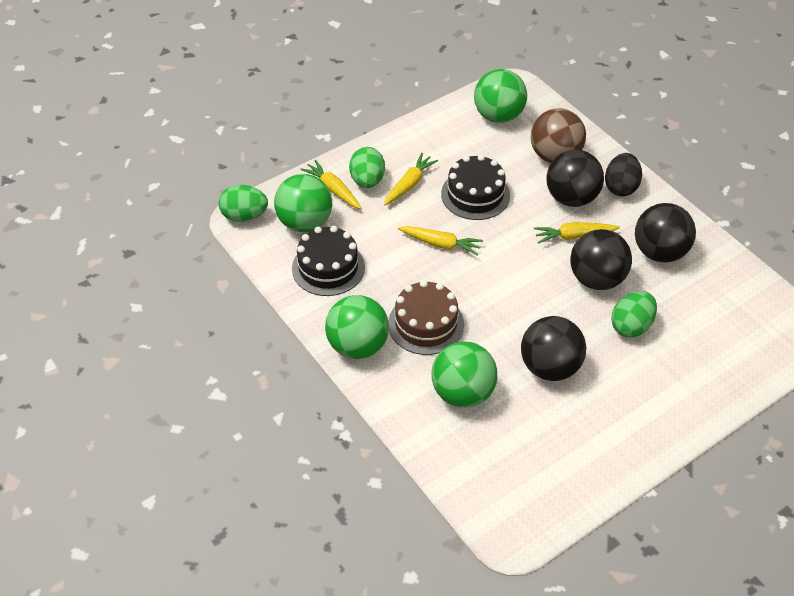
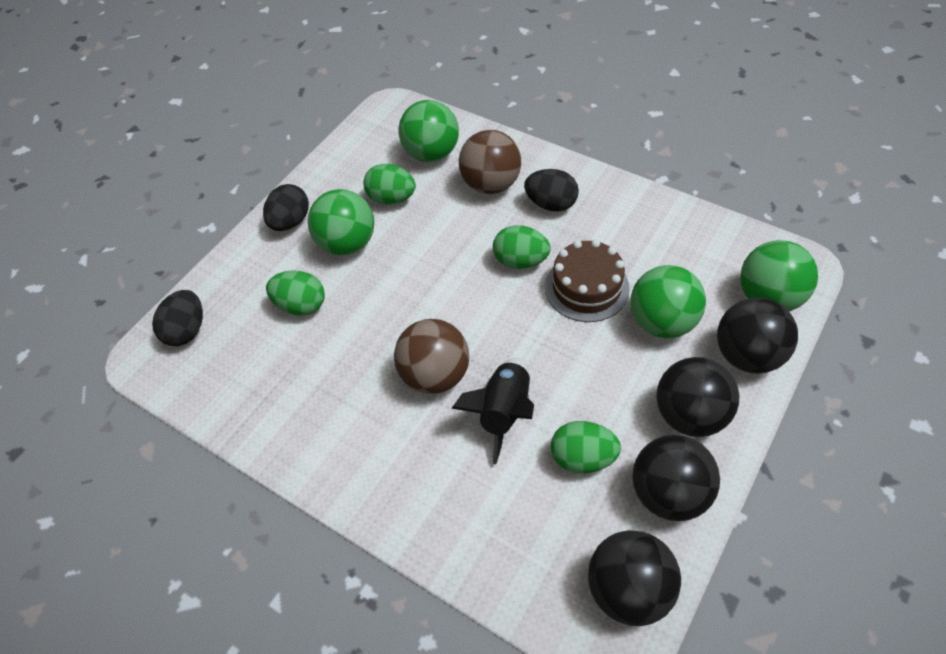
black cake: 2 -> 0
black egg: 1 -> 3
black rocket: 0 -> 1
brown ball: 1 -> 2
green egg: 3 -> 4
yellow carrot: 4 -> 0

